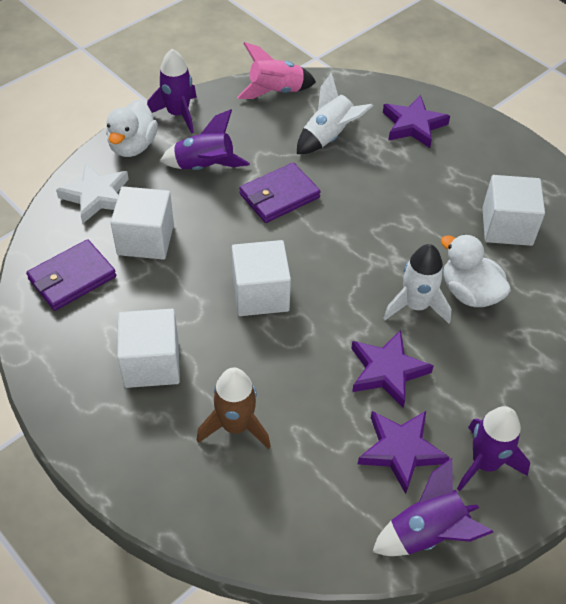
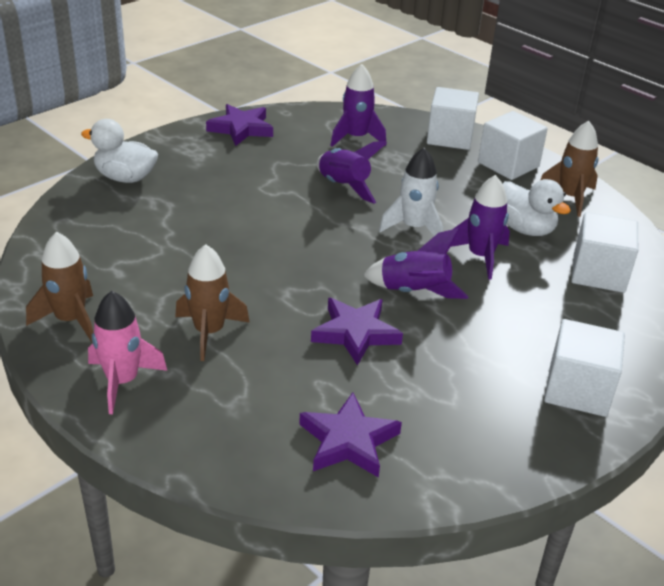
brown rocket: 1 -> 3
purple wallet: 2 -> 0
white rocket: 2 -> 1
white star: 1 -> 0

